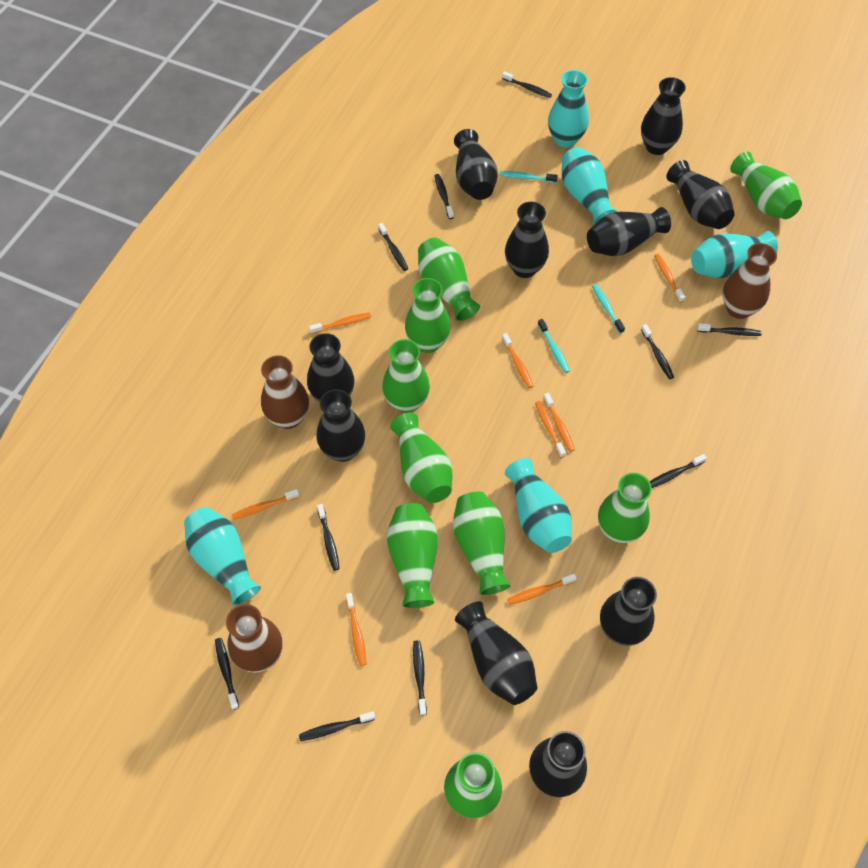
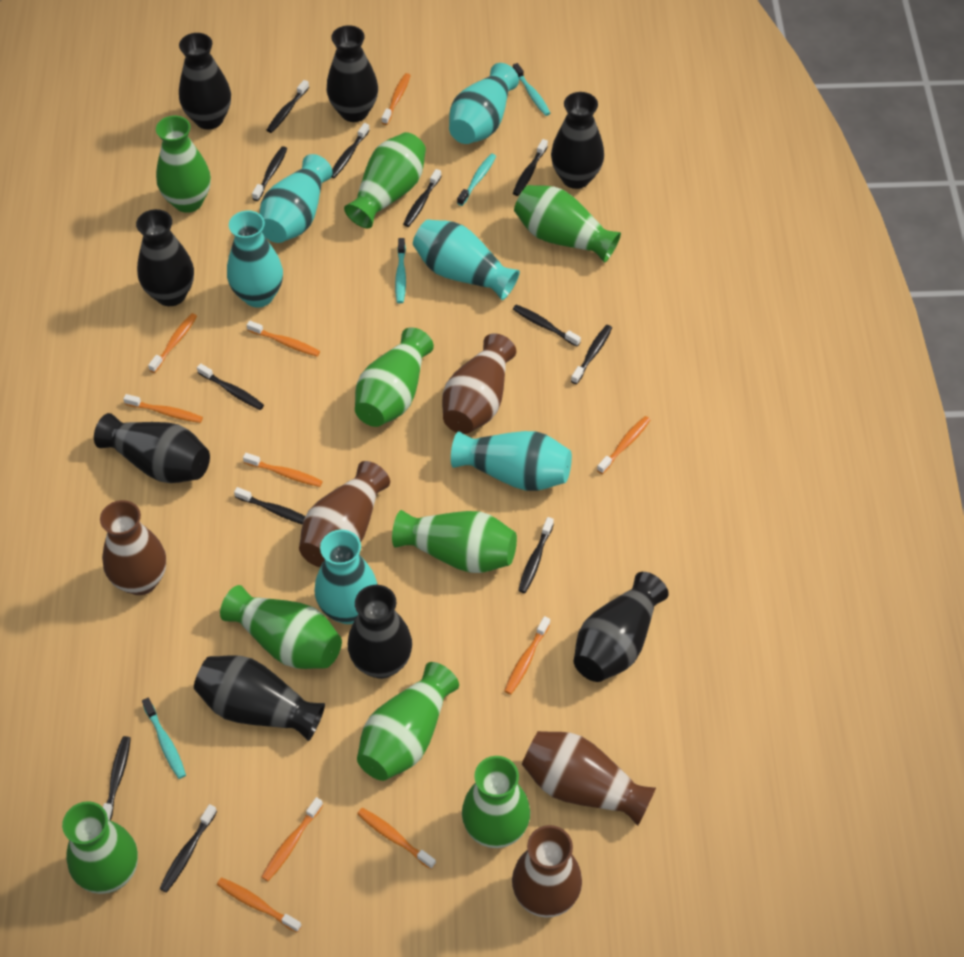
black toothbrush: 10 -> 12
black vase: 10 -> 8
brown vase: 3 -> 5
orange toothbrush: 8 -> 10
turquoise toothbrush: 3 -> 4
turquoise vase: 5 -> 6

